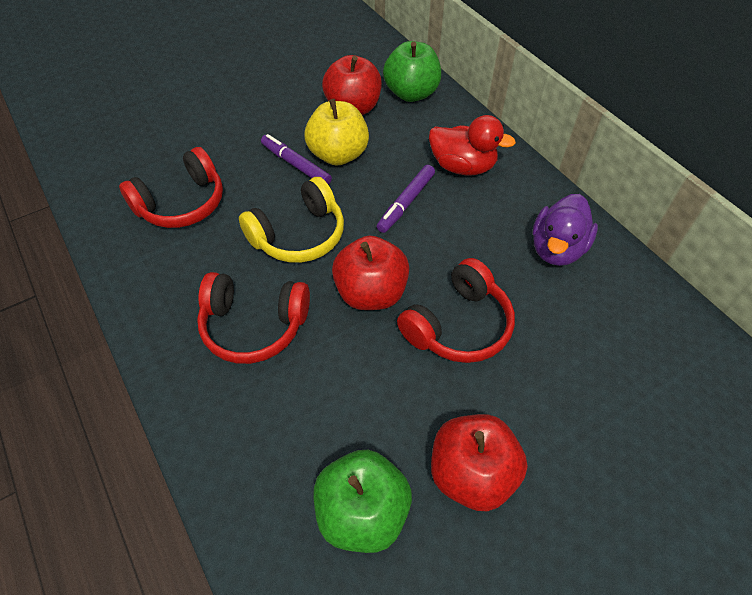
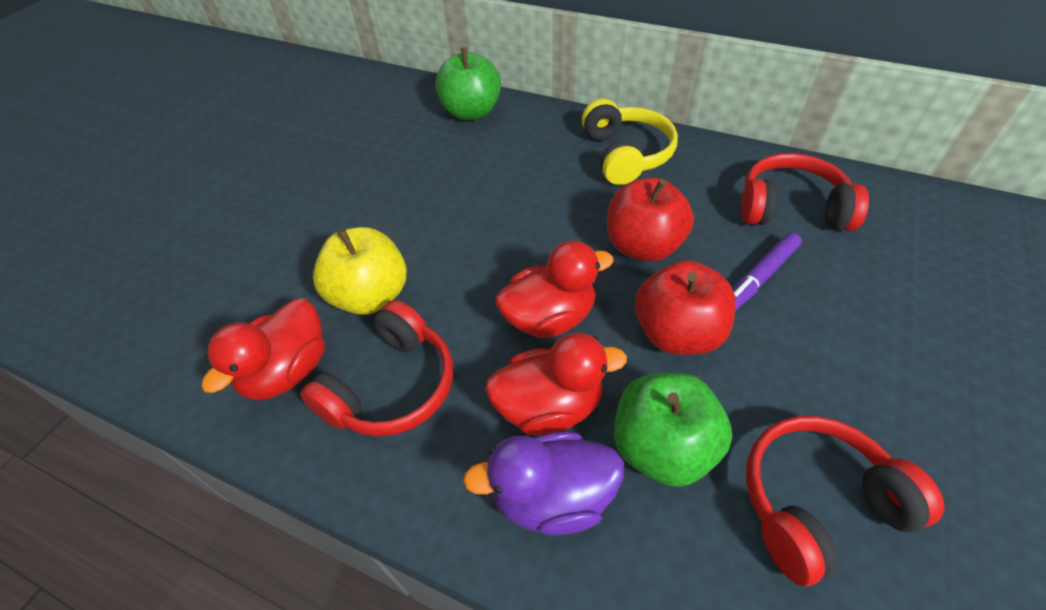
purple marker: 2 -> 1
red apple: 3 -> 2
red duck: 1 -> 3

